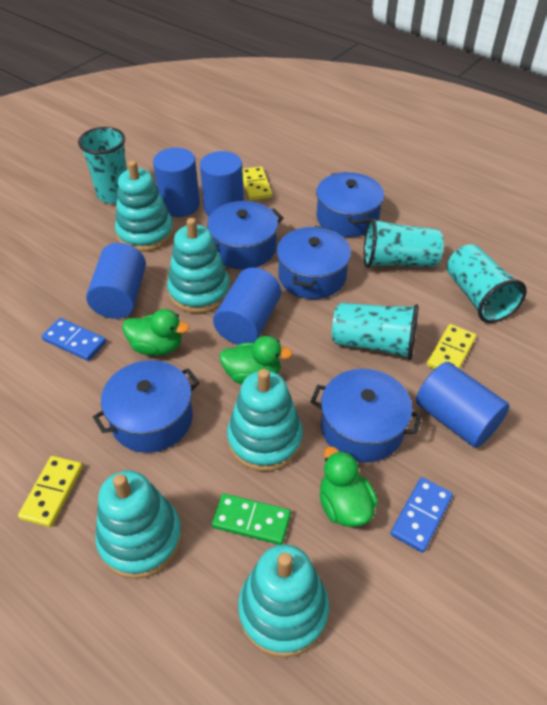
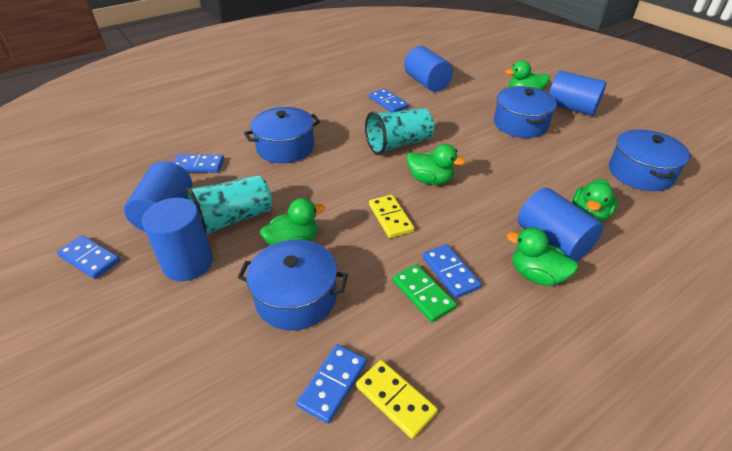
blue domino: 2 -> 5
blue pot: 5 -> 4
green duck: 3 -> 5
turquoise cup: 4 -> 2
turquoise stacking toy: 5 -> 0
yellow domino: 3 -> 2

